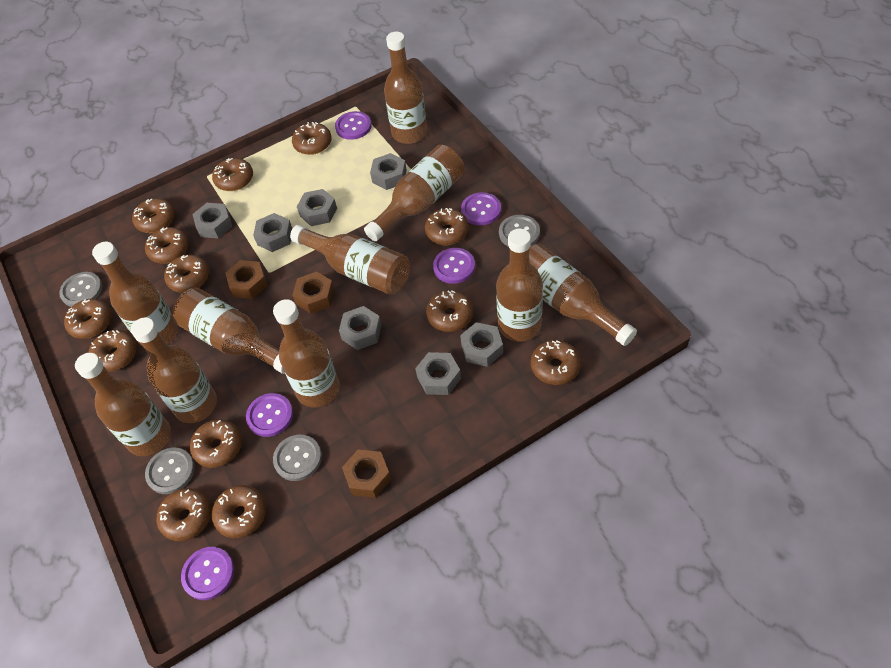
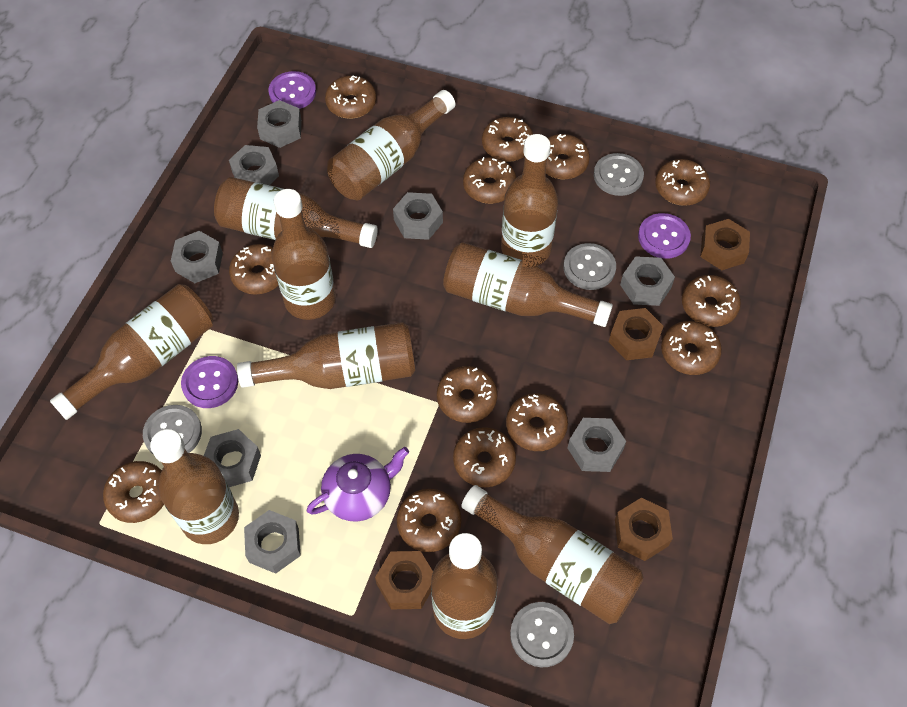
brown nut: 3 -> 4
grey nut: 7 -> 8
purple button: 5 -> 3
purple teapot: 0 -> 1

